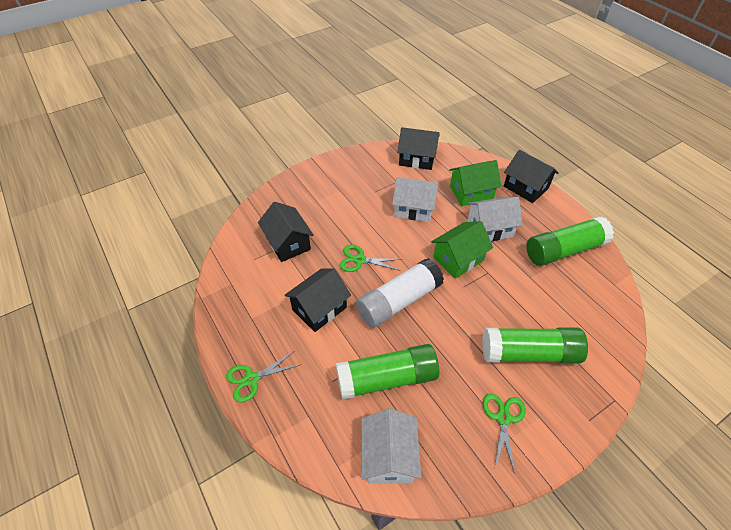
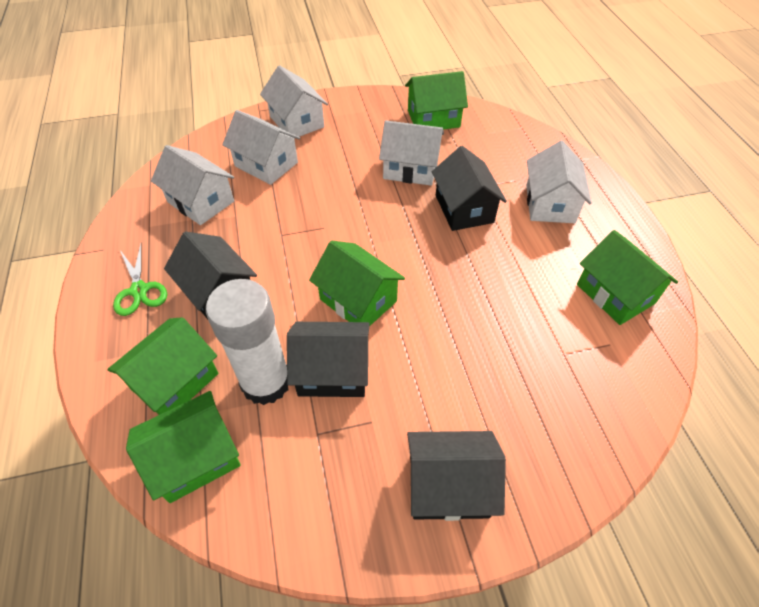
green glue stick: 3 -> 0
green house: 2 -> 5
green scissors: 3 -> 1
white house: 3 -> 5

